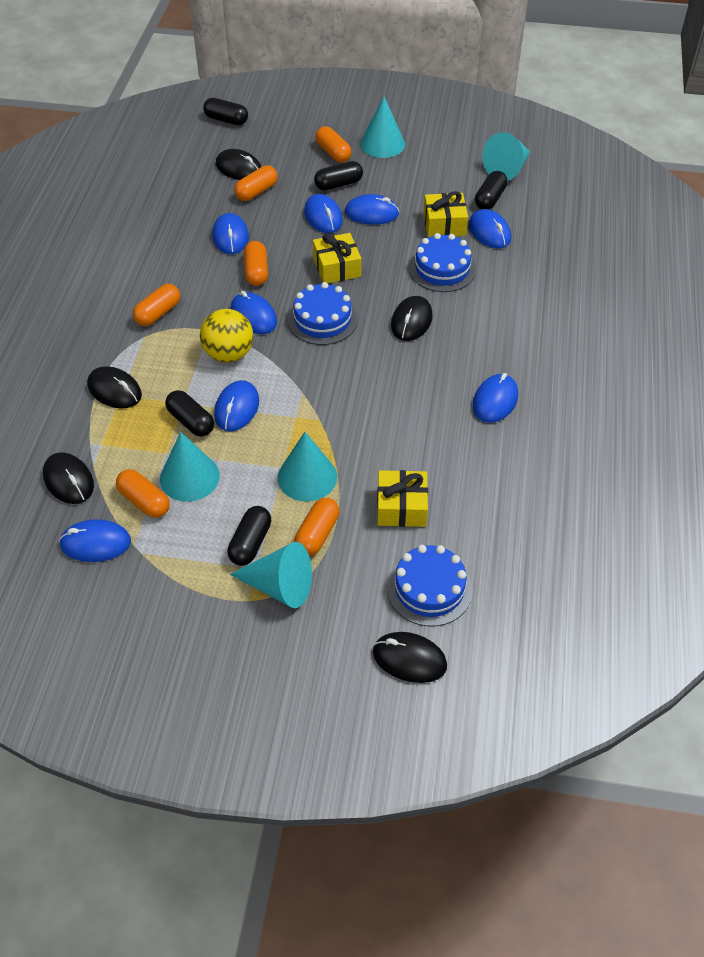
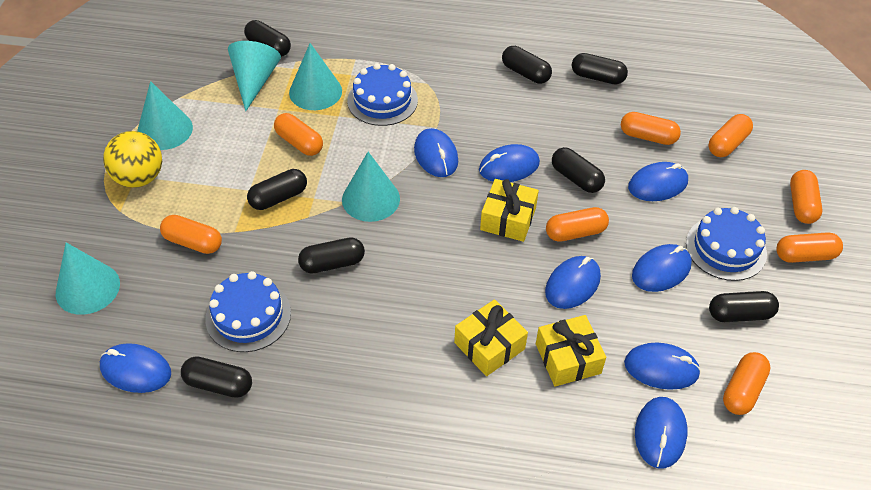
black capsule: 5 -> 8
black mouse: 5 -> 0
orange capsule: 6 -> 8

